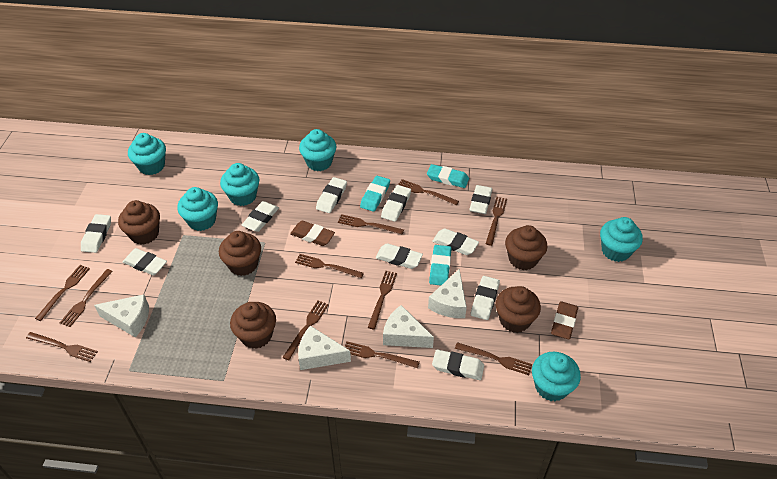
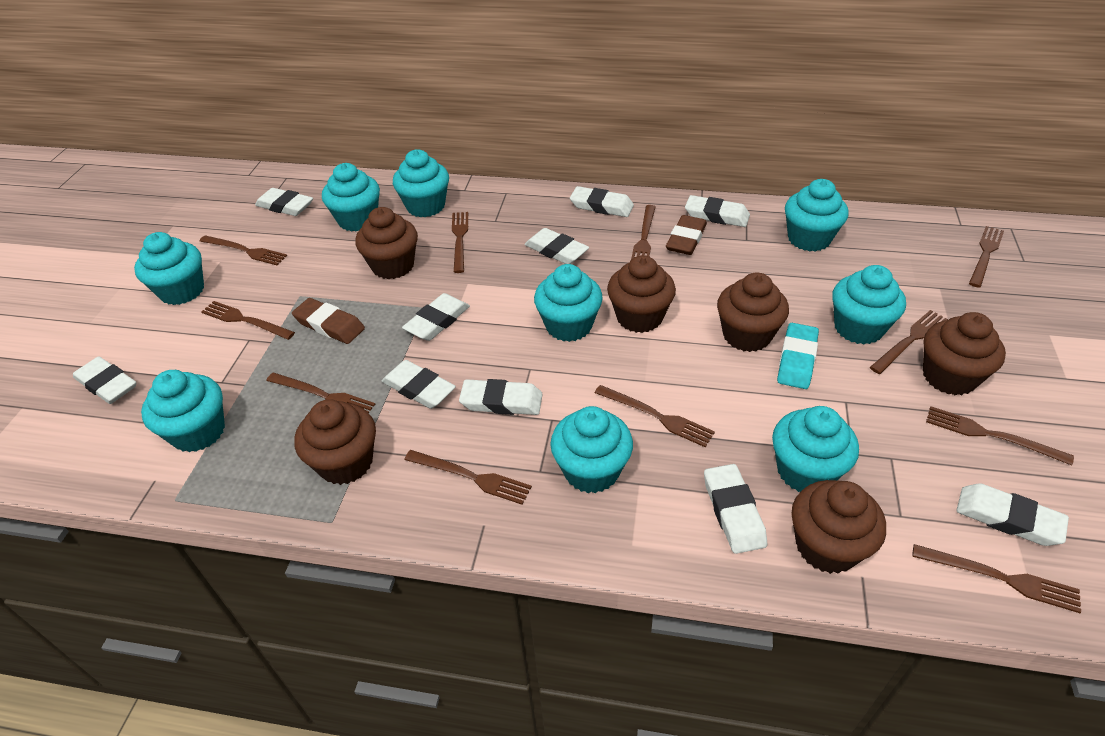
brown cupcake: 5 -> 6
turquoise cupcake: 6 -> 9
turquoise eraser: 3 -> 1
white cheese: 4 -> 0

